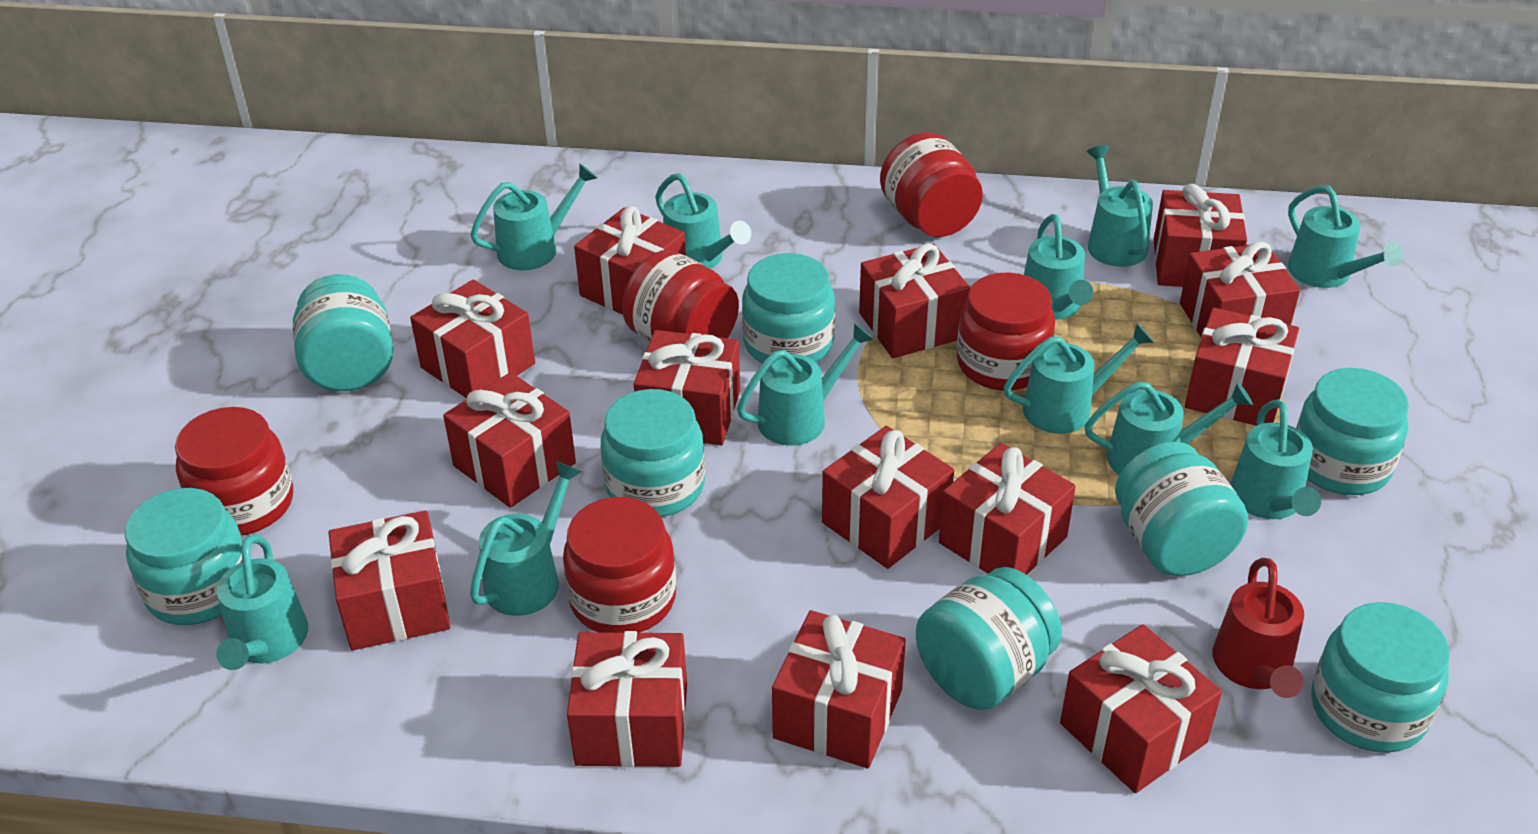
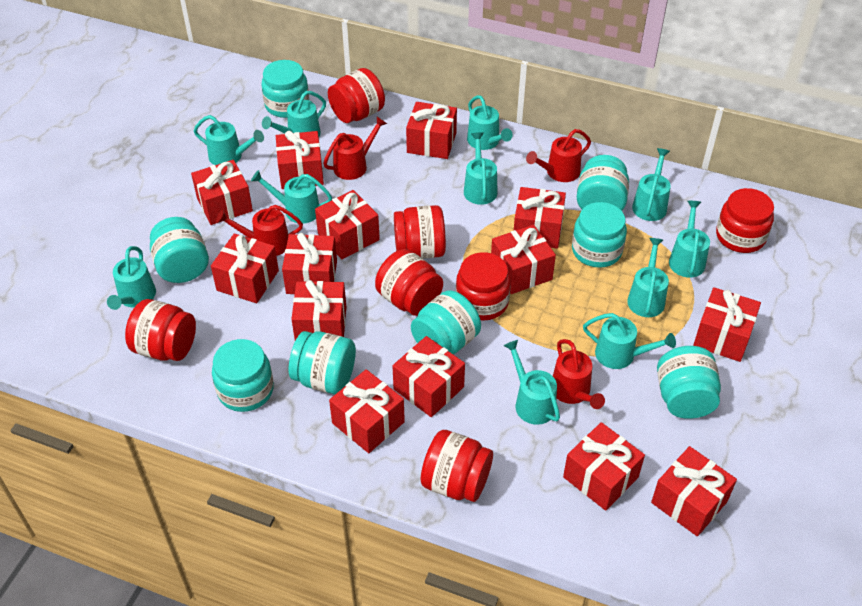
red jar: 5 -> 7
red watering can: 1 -> 4

